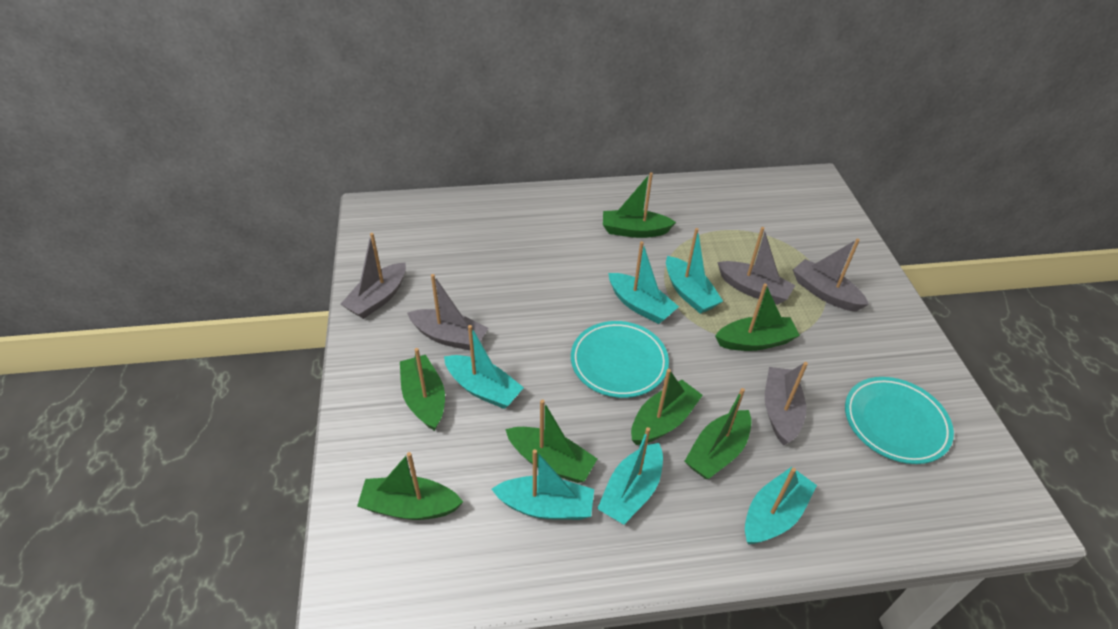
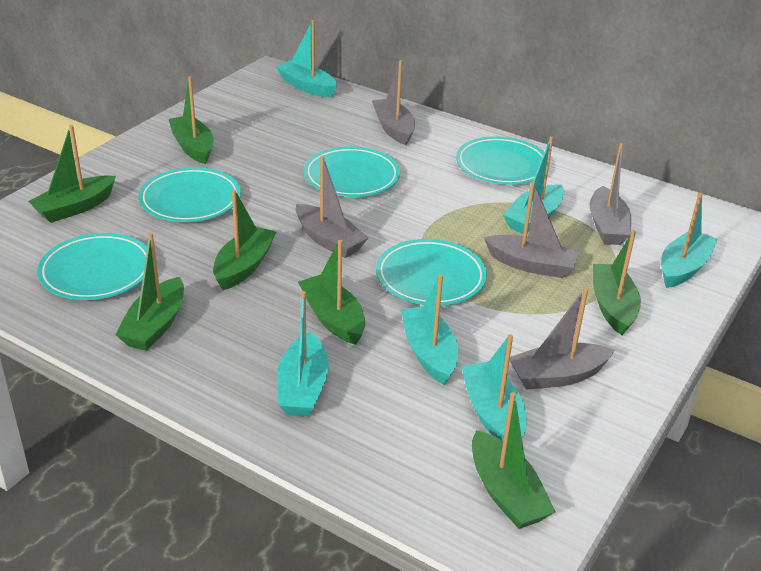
turquoise plate: 2 -> 5

